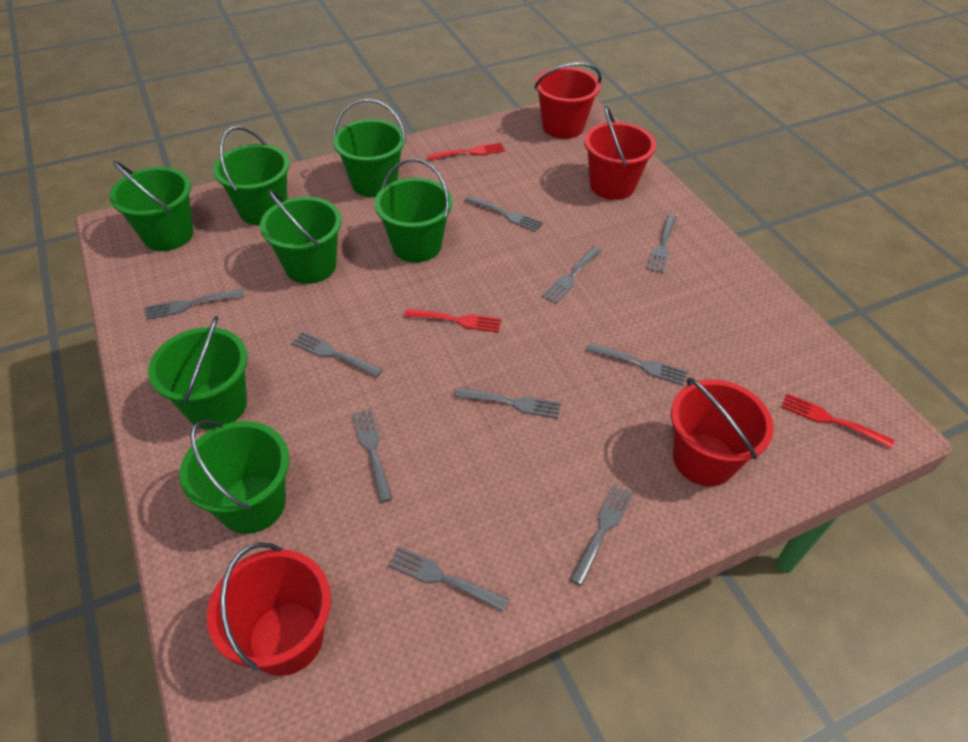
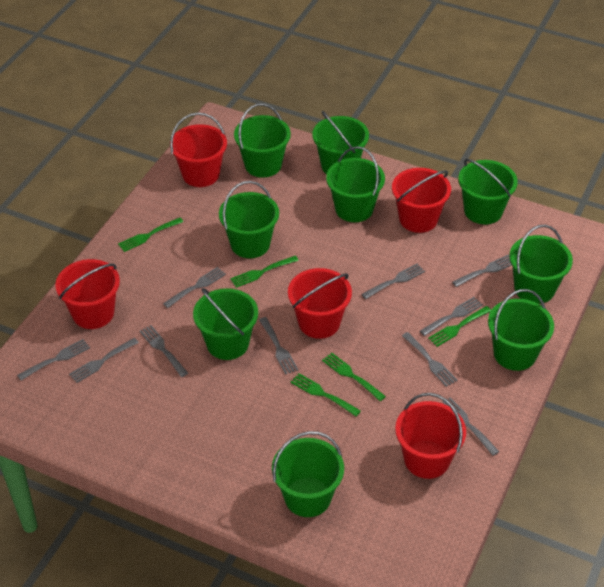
green bucket: 7 -> 9
green fork: 0 -> 5
red bucket: 4 -> 5
red fork: 3 -> 0

